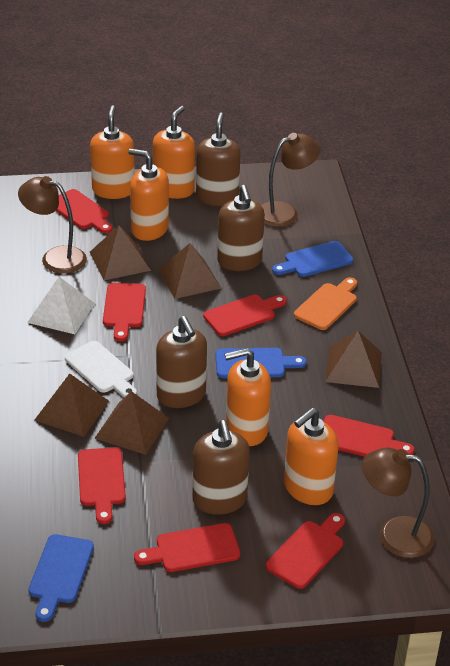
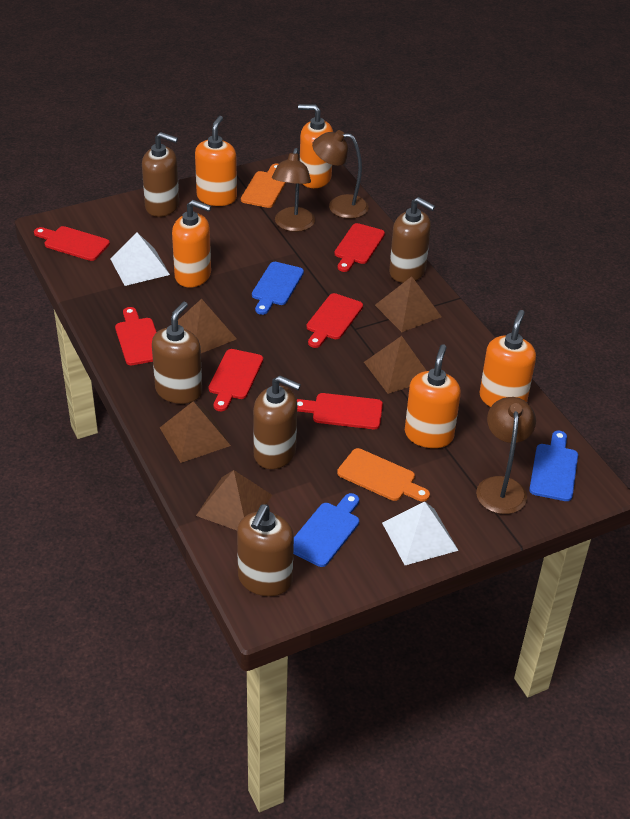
brown soap dispenser: 4 -> 5
orange cutting board: 1 -> 2
red cutting board: 7 -> 6
white cutting board: 1 -> 0
white pyramid: 1 -> 2

